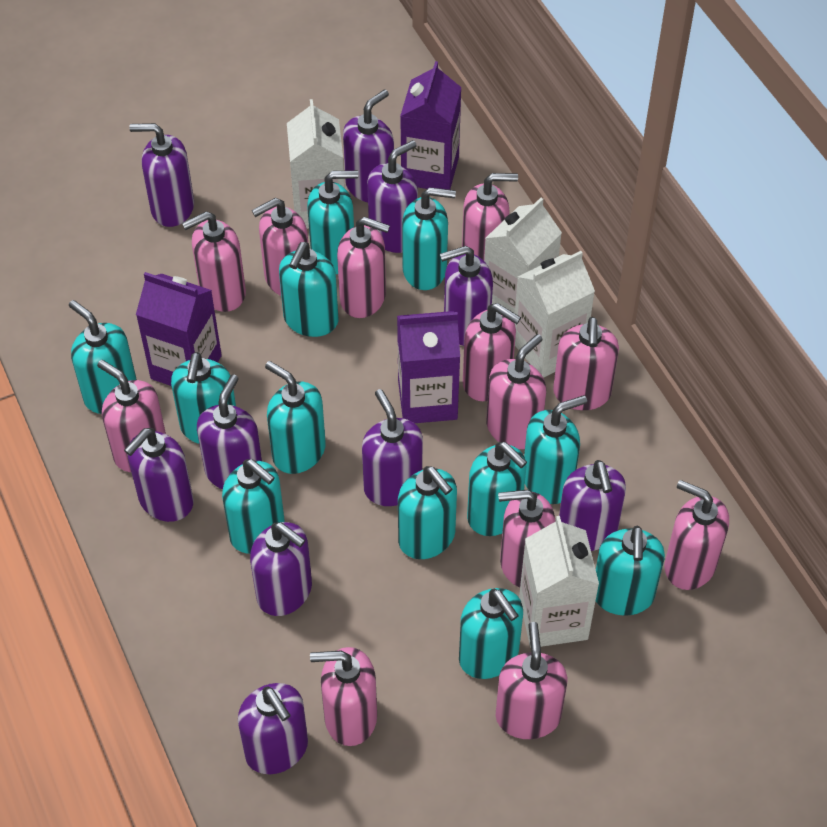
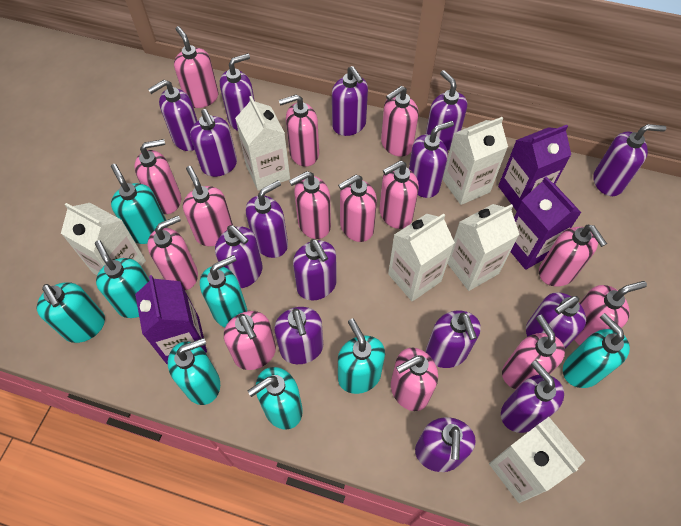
pink soap dispenser: 12 -> 14
purple soap dispenser: 10 -> 15
turquoise soap dispenser: 12 -> 8
white carton: 4 -> 6

